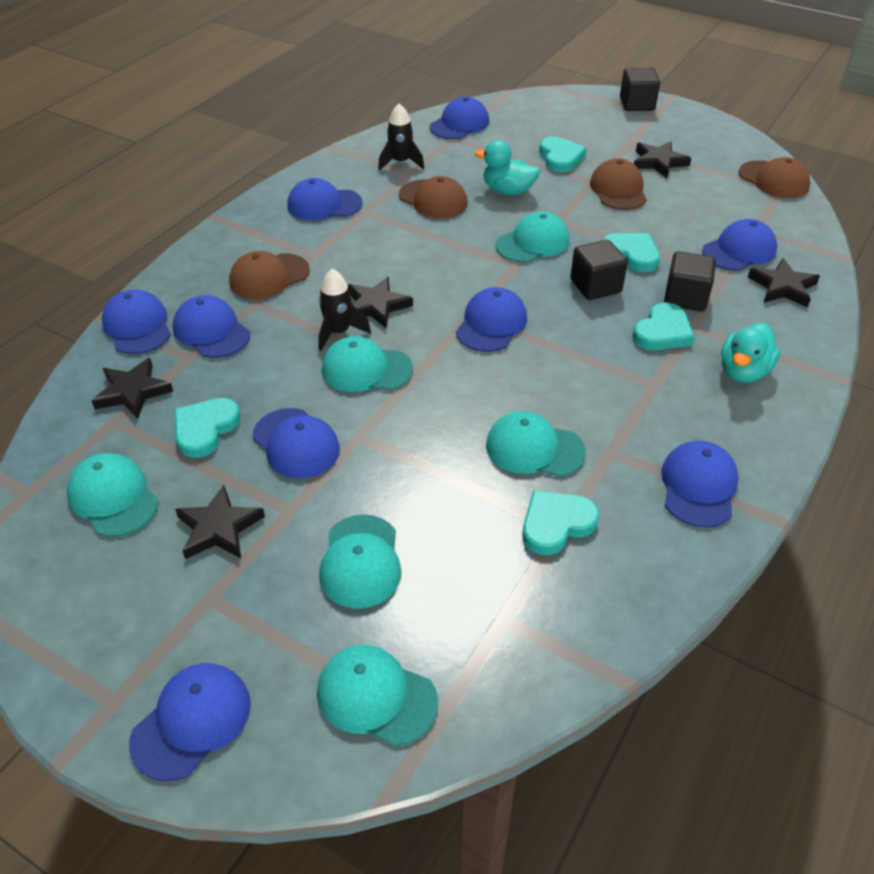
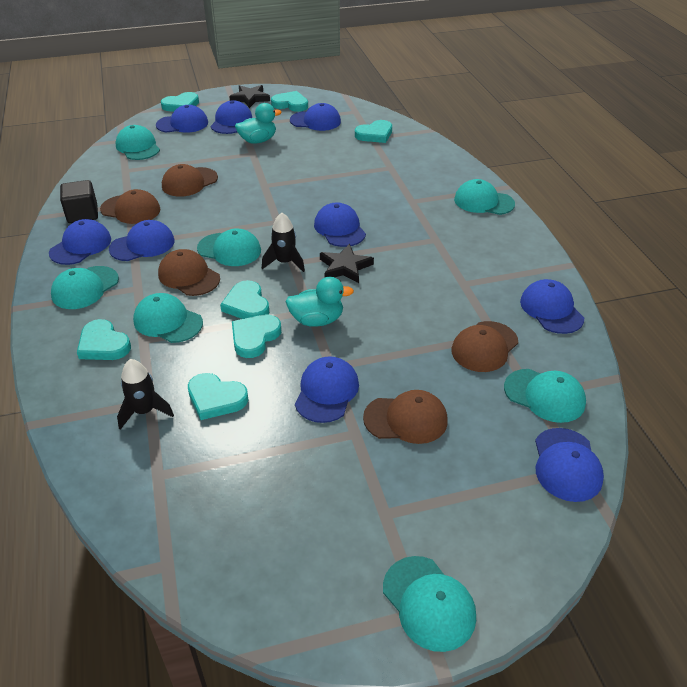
black cube: 3 -> 1
black star: 5 -> 2
brown cap: 4 -> 5
turquoise cap: 6 -> 7
turquoise heart: 5 -> 7

